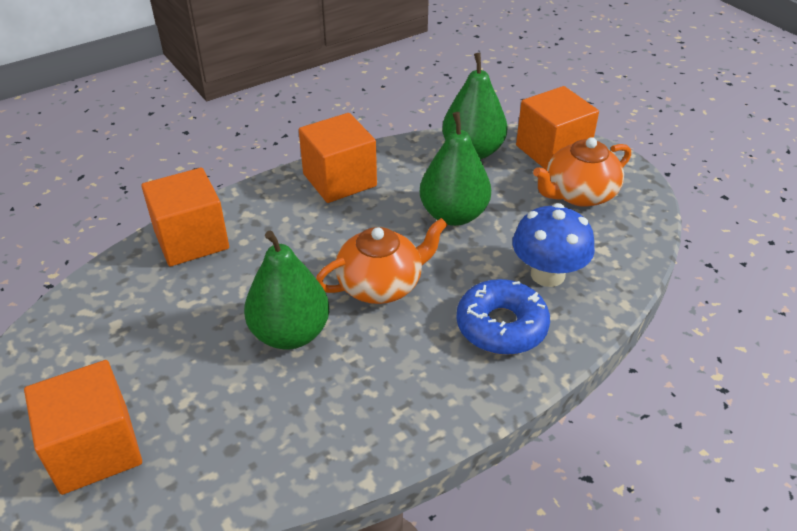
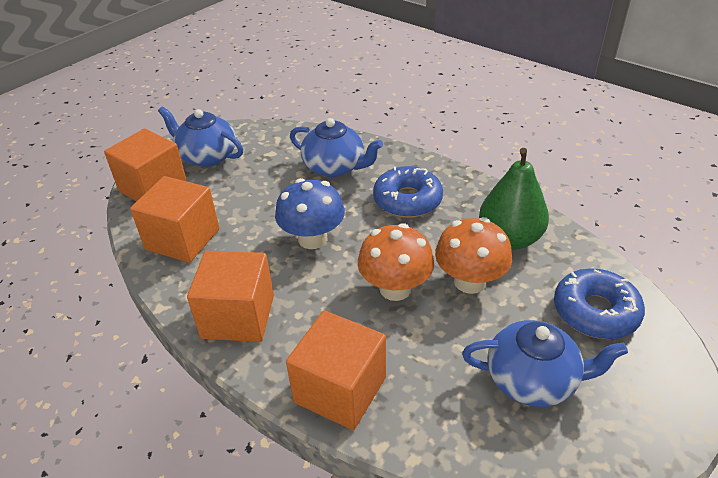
blue donut: 1 -> 2
blue teapot: 0 -> 3
green pear: 3 -> 1
orange mushroom: 0 -> 2
orange teapot: 2 -> 0

